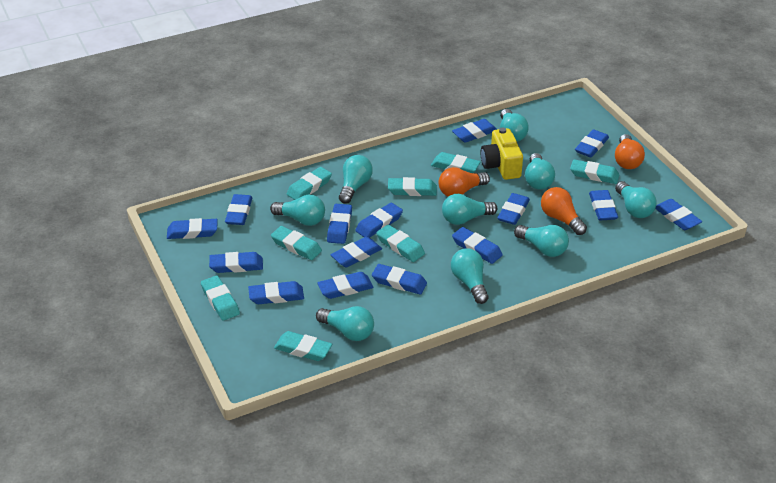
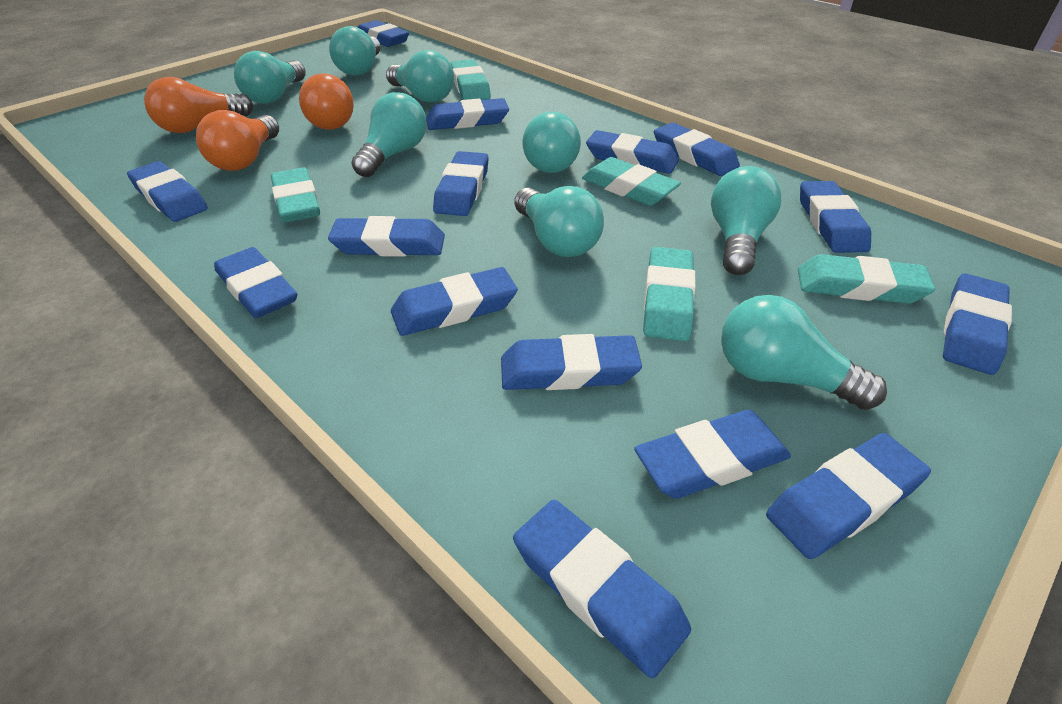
turquoise eraser: 8 -> 5
turquoise light bulb: 9 -> 8
yellow camera: 1 -> 0

